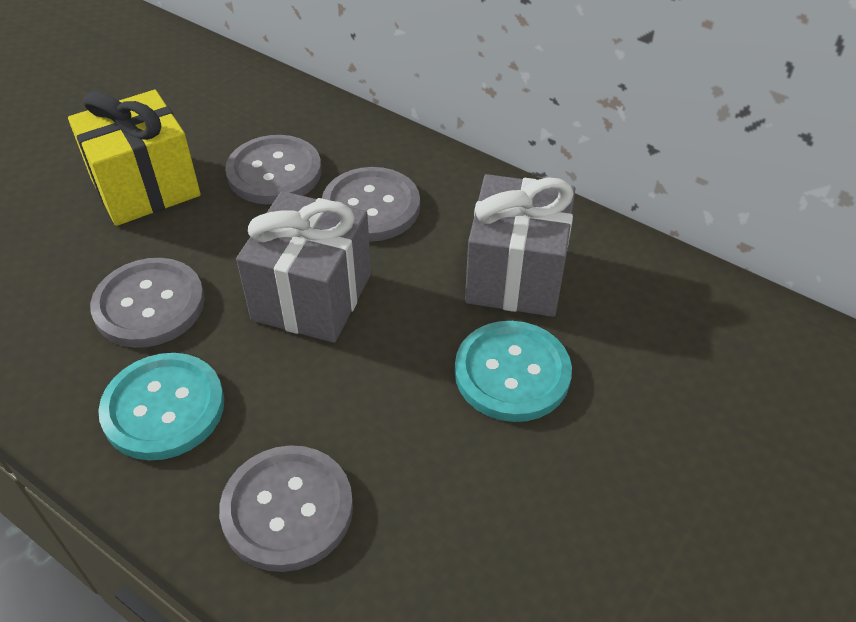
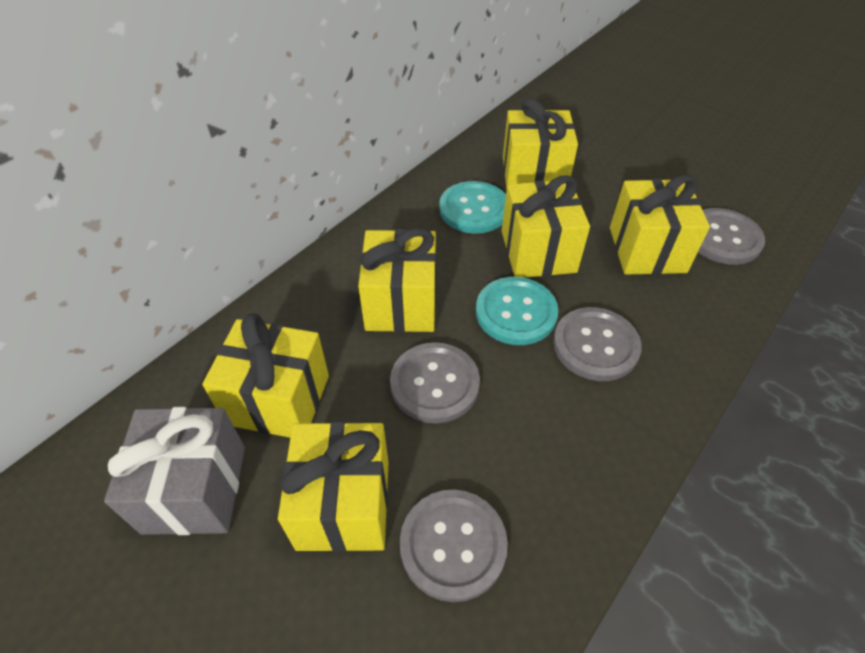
grey gift: 2 -> 1
yellow gift: 1 -> 6

